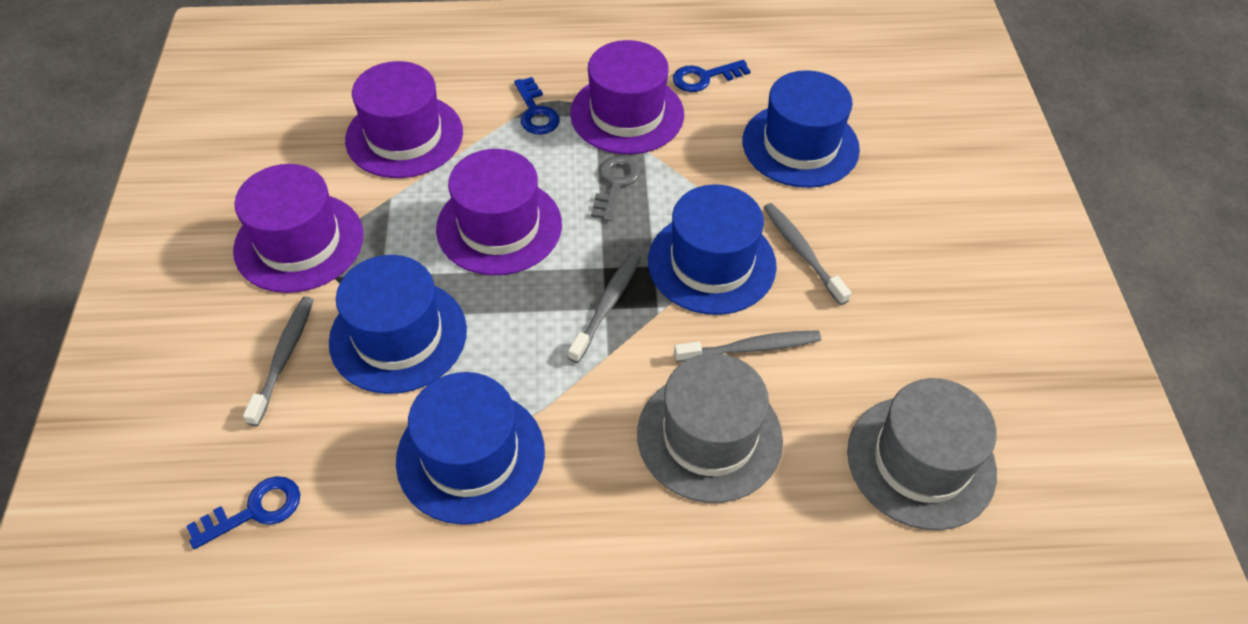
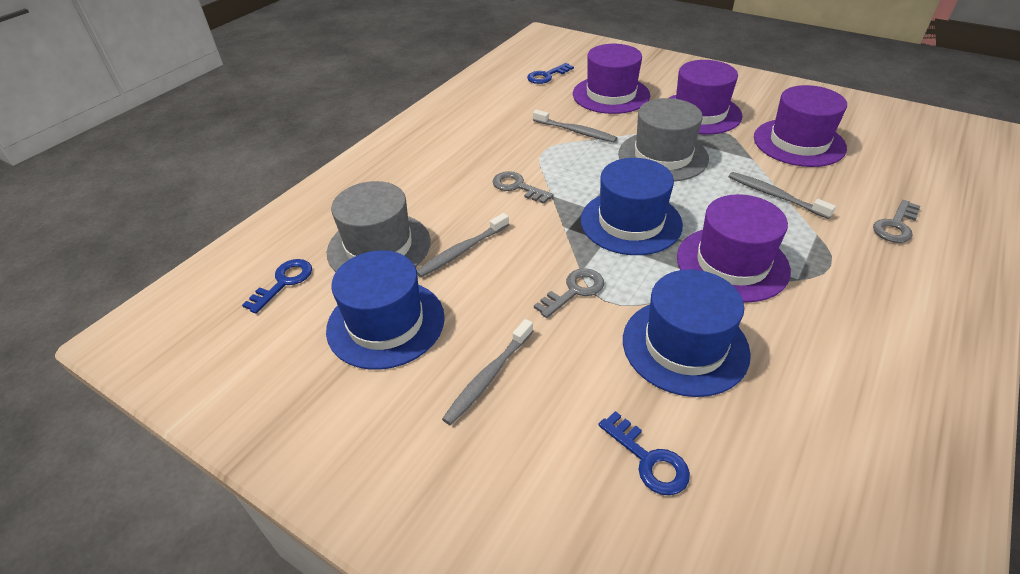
blue hat: 4 -> 3
grey key: 1 -> 3

